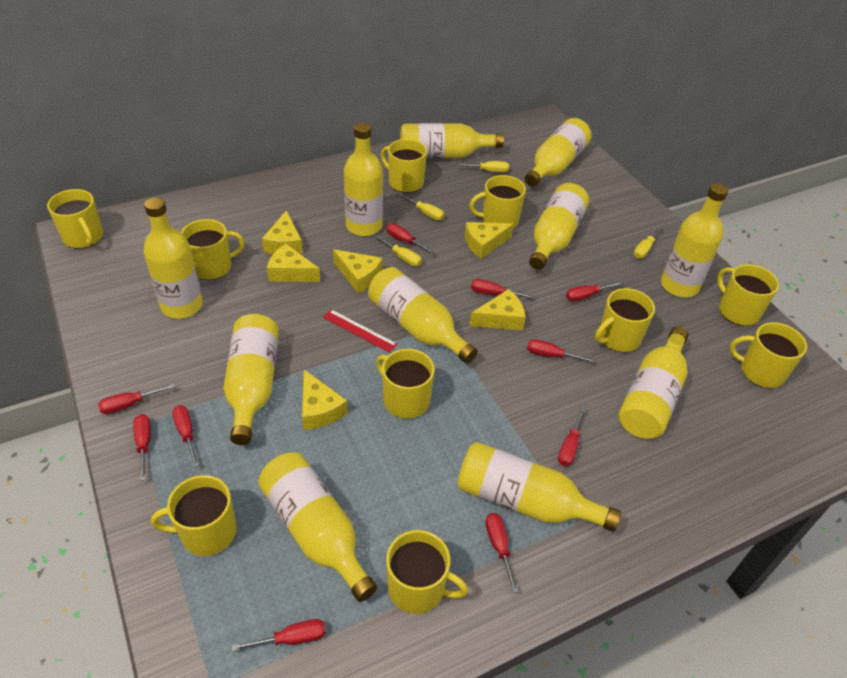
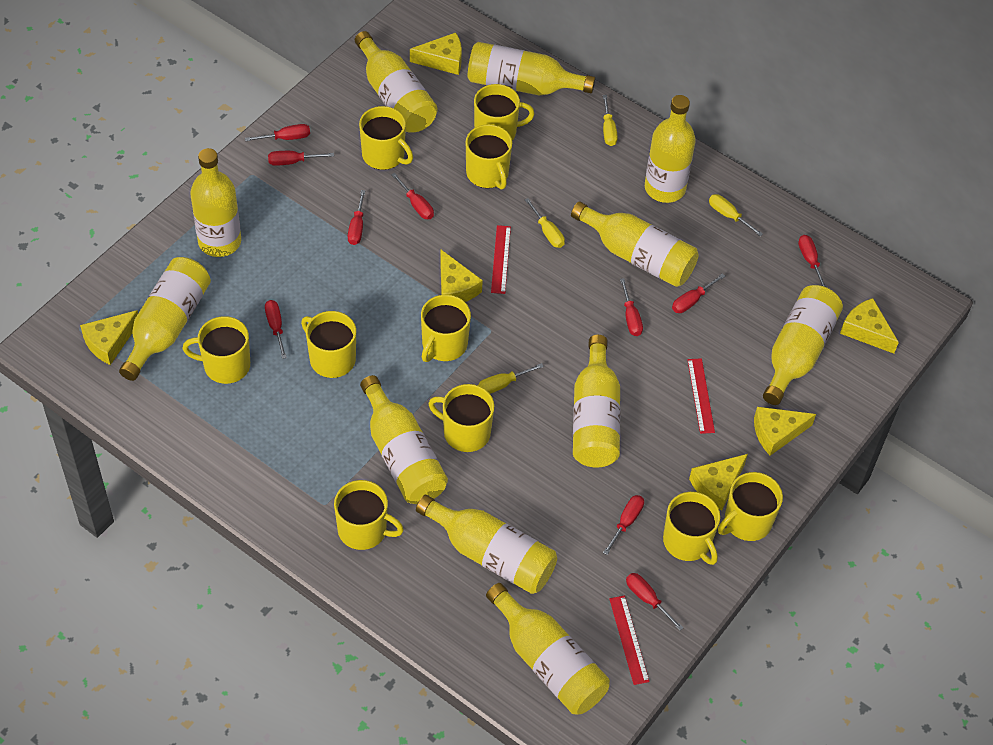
red ruler: 1 -> 3

